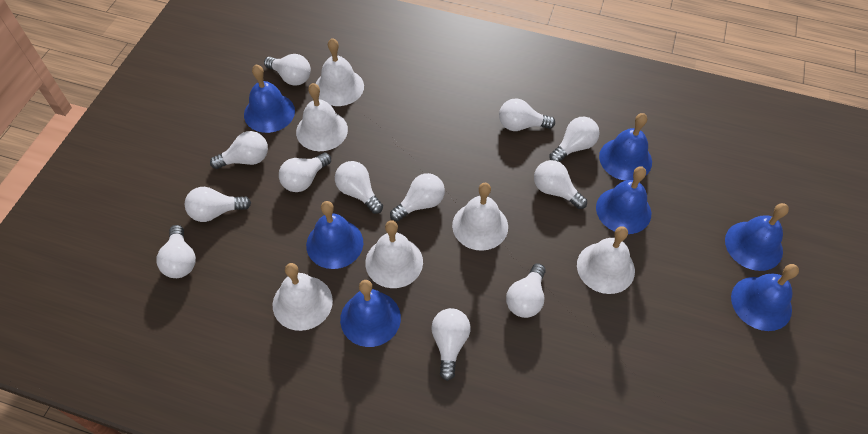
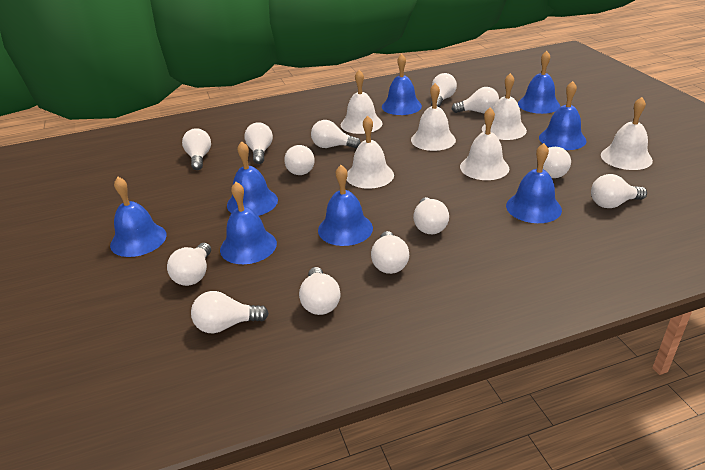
blue bell: 7 -> 8
white light bulb: 12 -> 13

